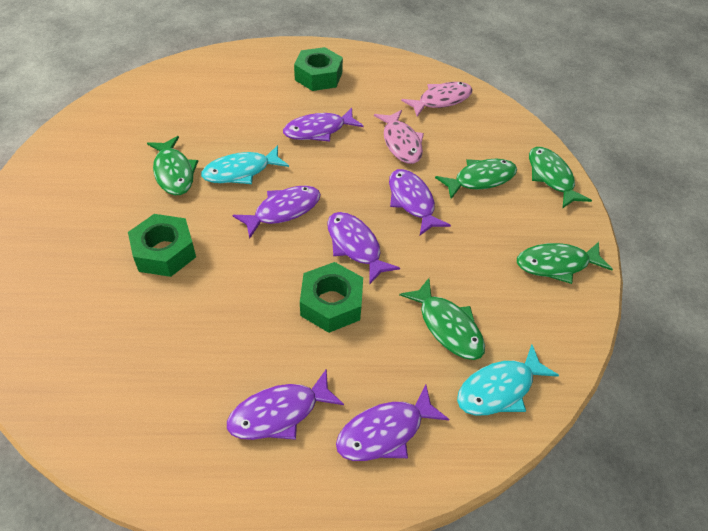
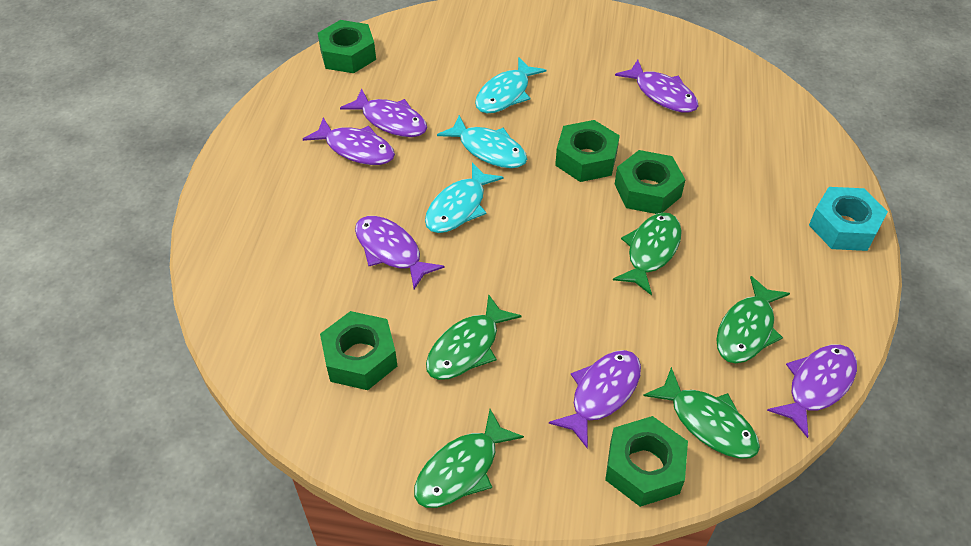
green nut: 3 -> 5
pink fish: 2 -> 0
turquoise fish: 2 -> 3
turquoise nut: 0 -> 1

